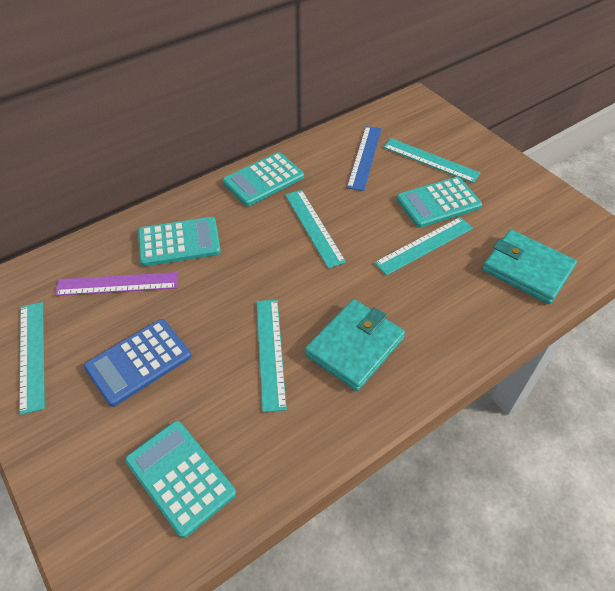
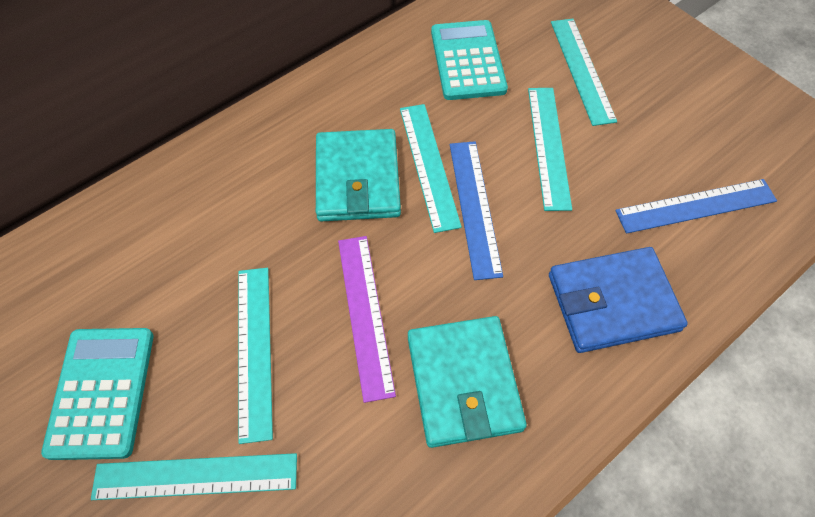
blue calculator: 1 -> 0
blue ruler: 1 -> 2
blue wallet: 0 -> 1
turquoise calculator: 4 -> 2

